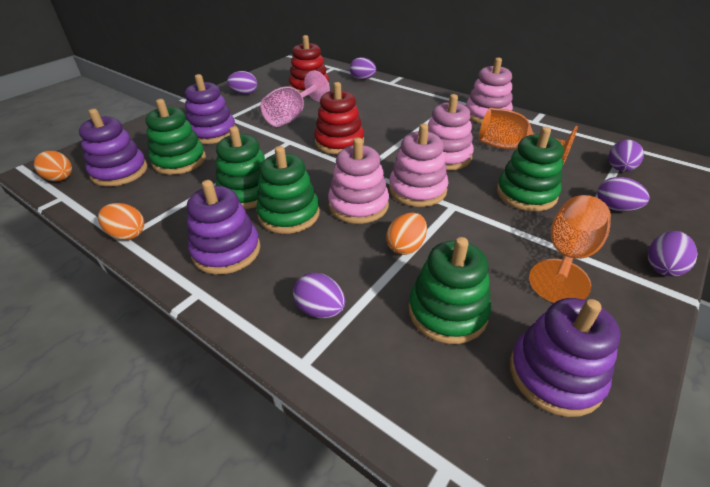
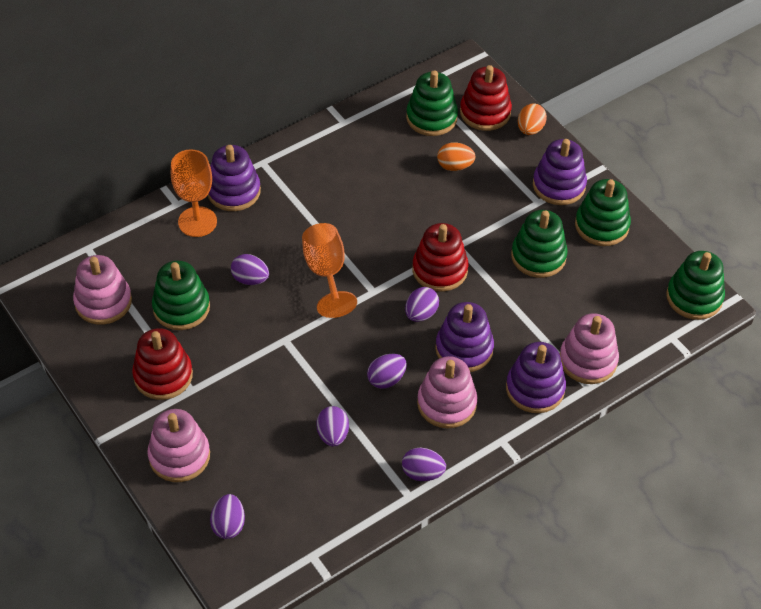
orange egg: 3 -> 2
pink goblet: 1 -> 0
red stacking toy: 2 -> 3

